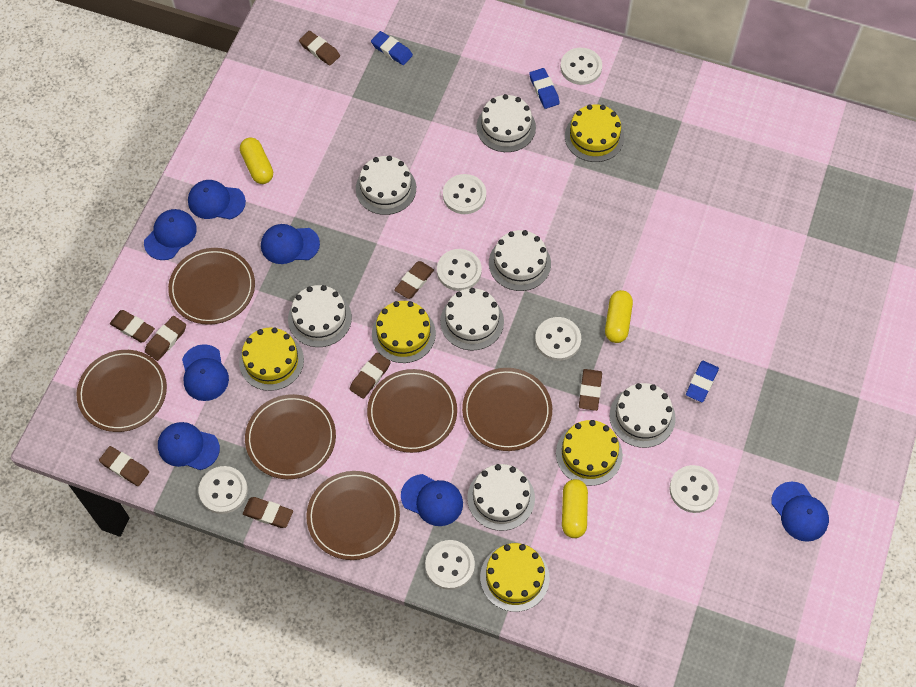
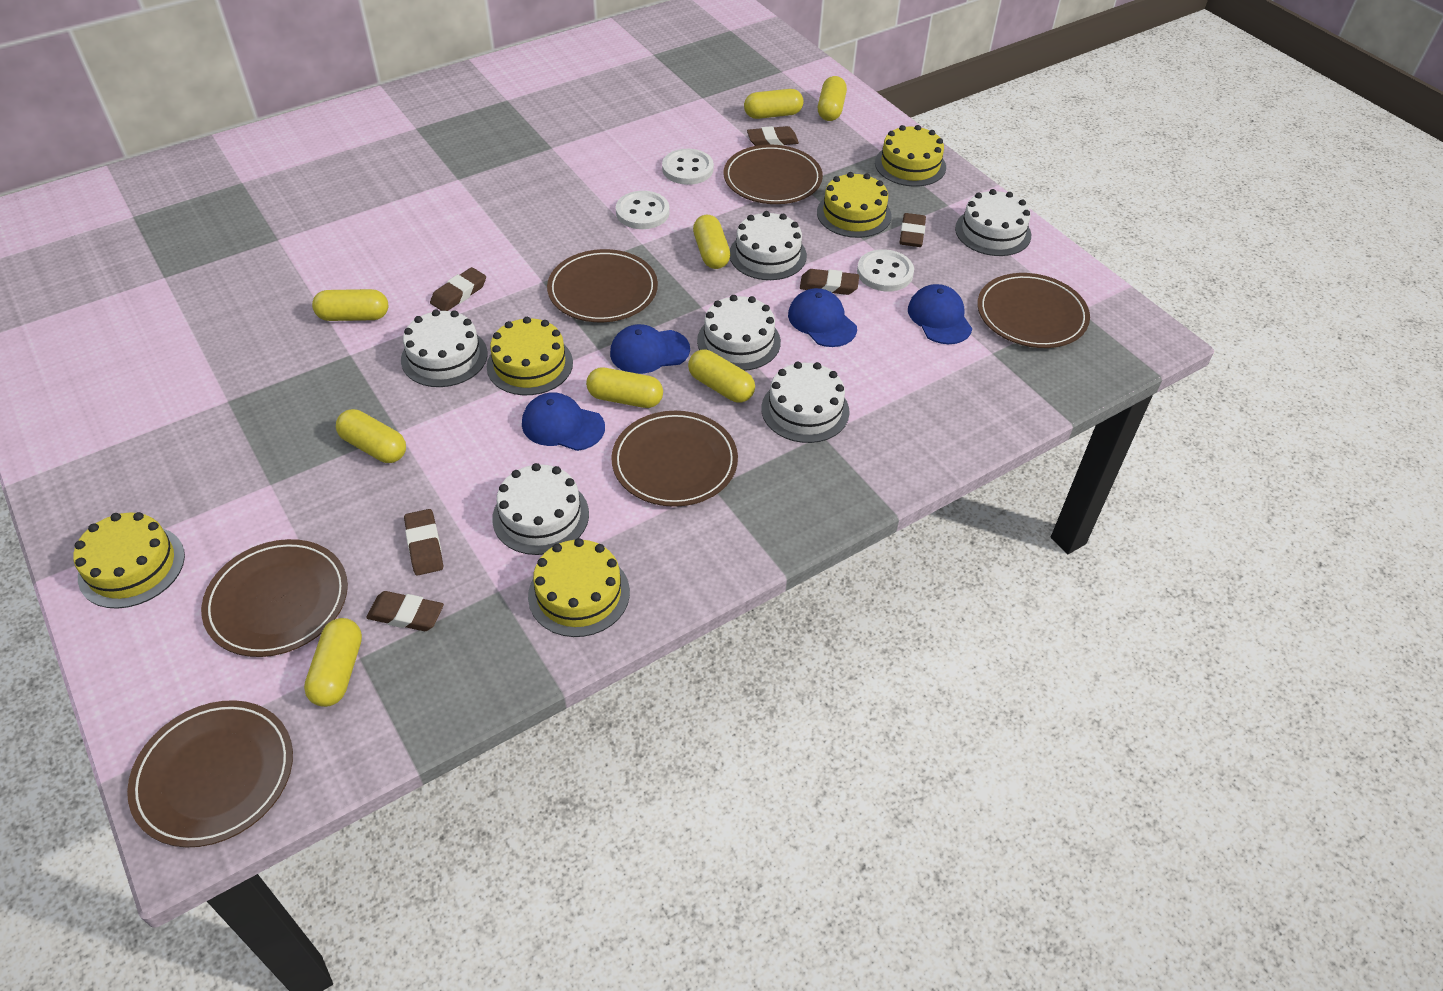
blue cap: 7 -> 4
blue eraser: 3 -> 0
brown eraser: 8 -> 6
white button: 7 -> 3
white cake: 7 -> 6
yellow capsule: 3 -> 8

